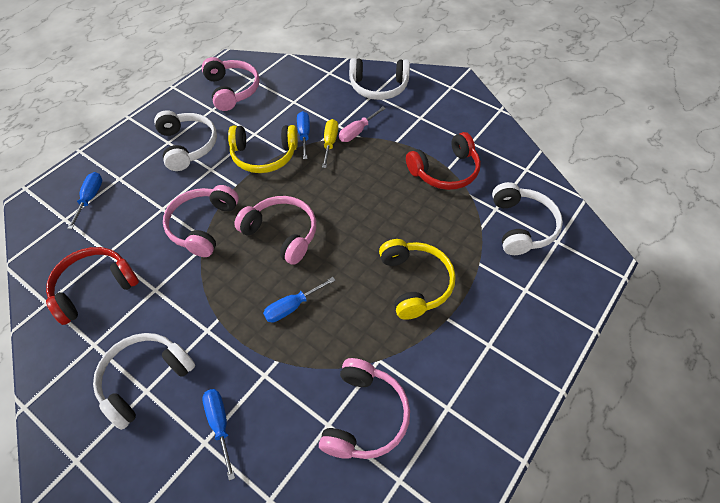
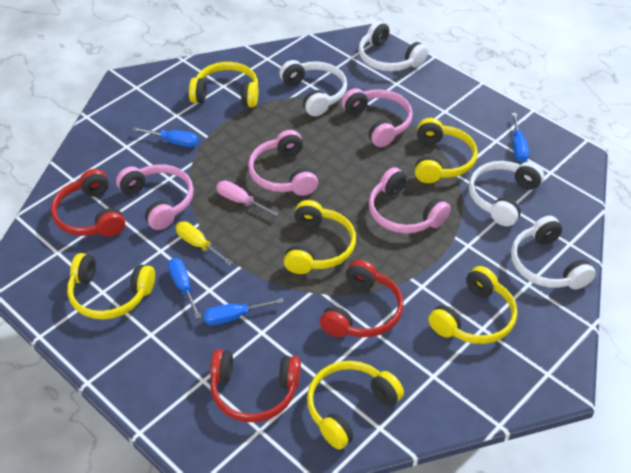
red headphones: 2 -> 3
yellow headphones: 2 -> 6

